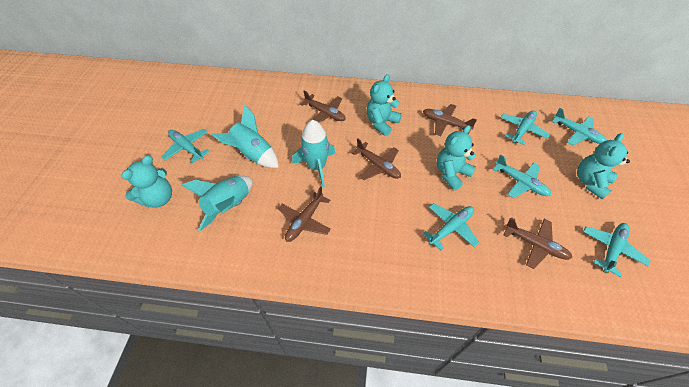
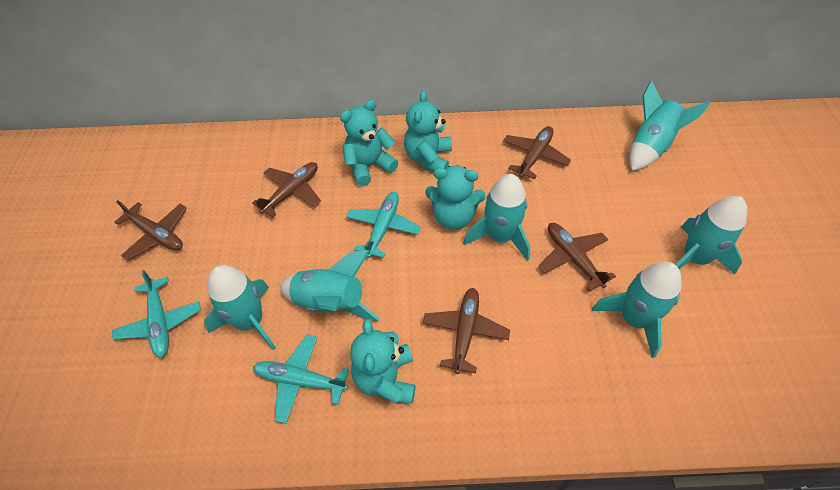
turquoise plane: 6 -> 3
turquoise rocket: 3 -> 6

